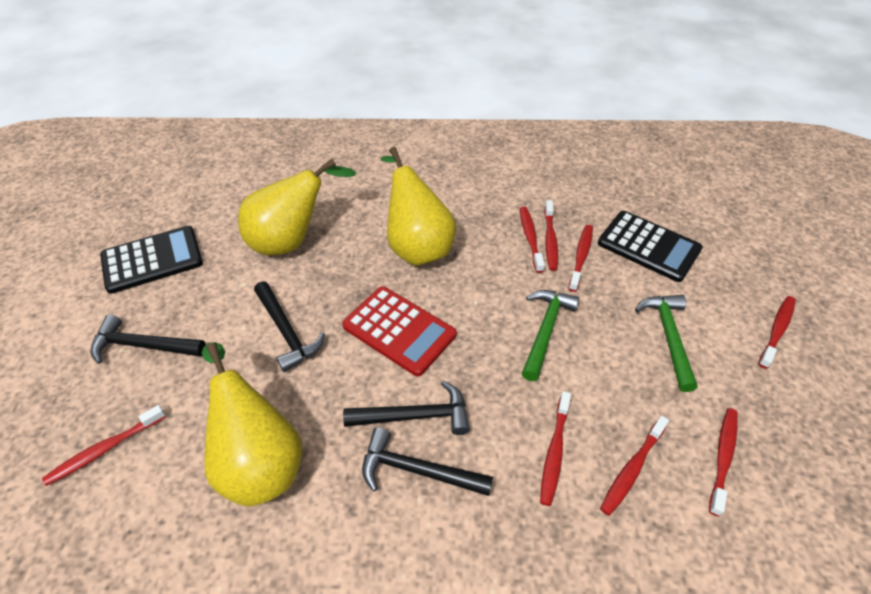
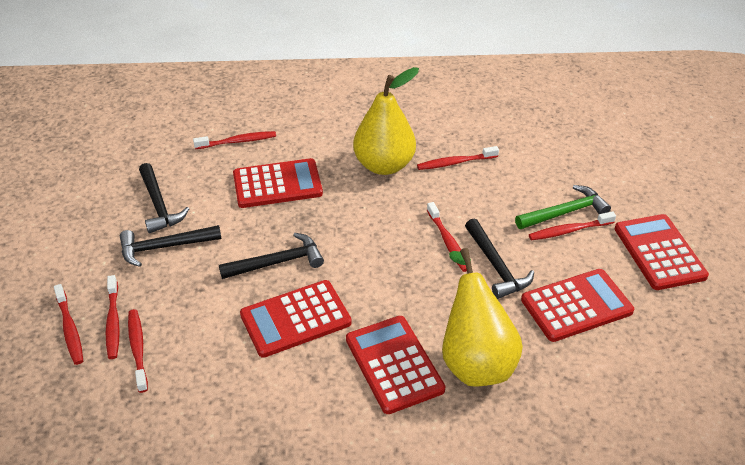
black calculator: 2 -> 0
green hammer: 2 -> 1
red calculator: 1 -> 5
red toothbrush: 8 -> 7
yellow pear: 3 -> 2

